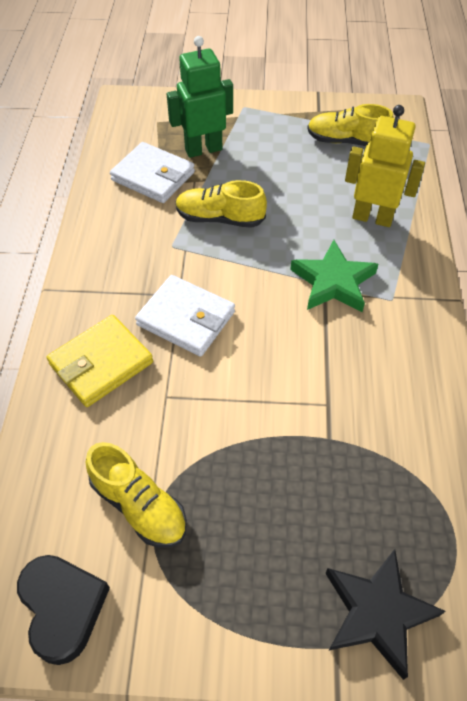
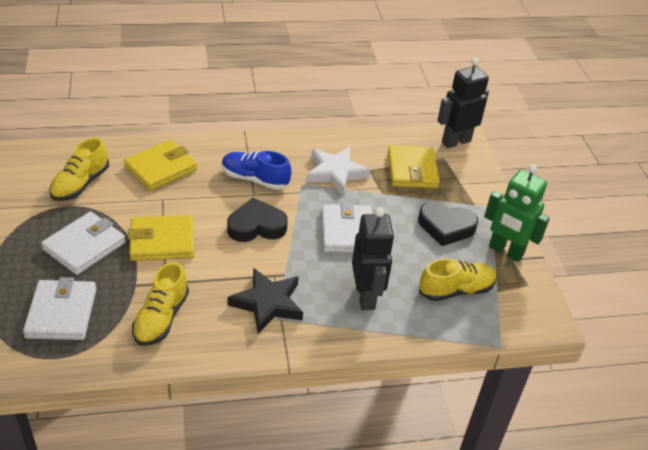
black heart: 1 -> 2
black robot: 0 -> 2
blue shoe: 0 -> 1
green star: 1 -> 0
white star: 0 -> 1
white wallet: 2 -> 3
yellow robot: 1 -> 0
yellow wallet: 1 -> 3

